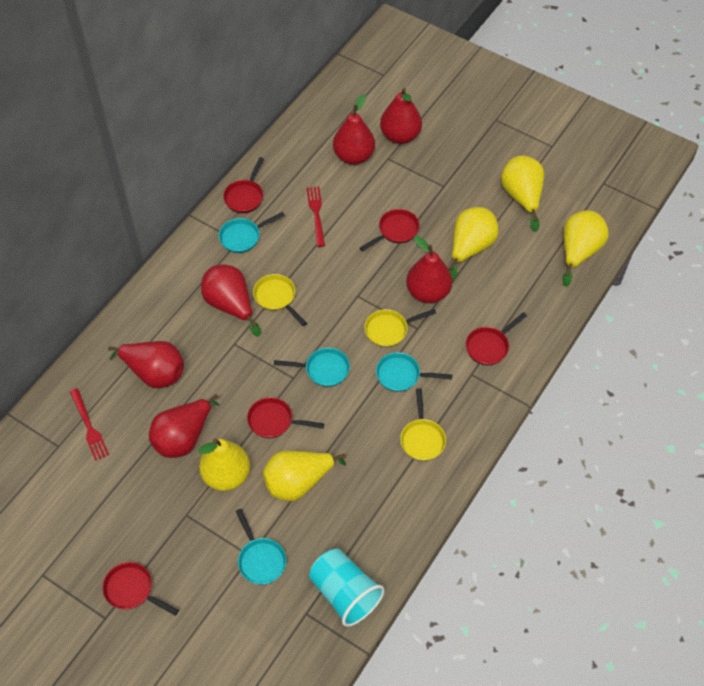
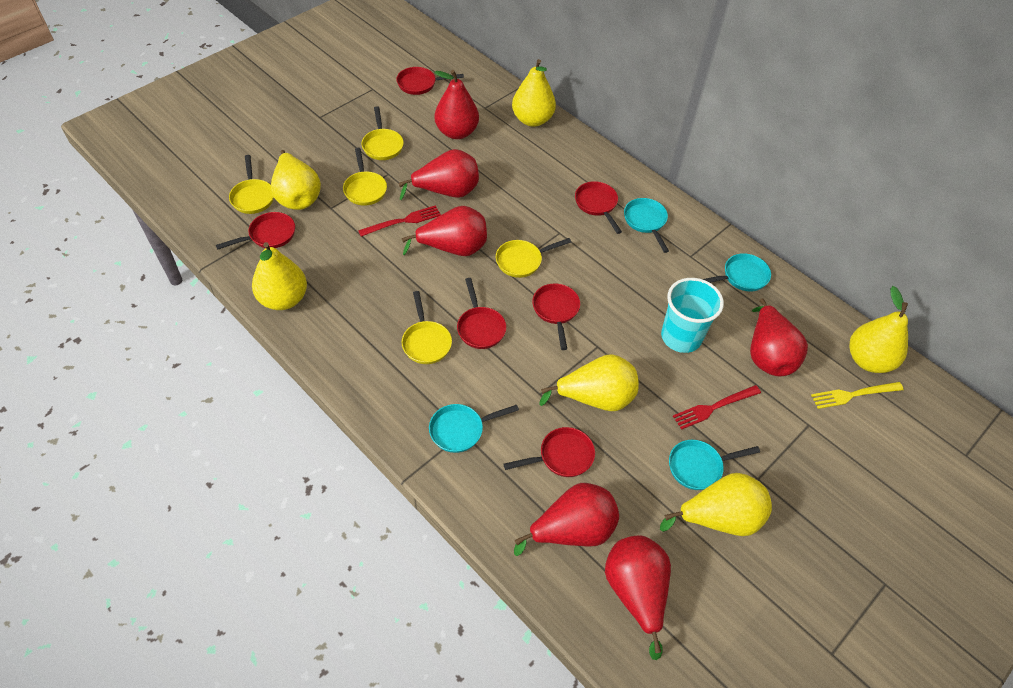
red pan: 5 -> 6
yellow fork: 0 -> 1
yellow pan: 3 -> 5
yellow pear: 5 -> 6

